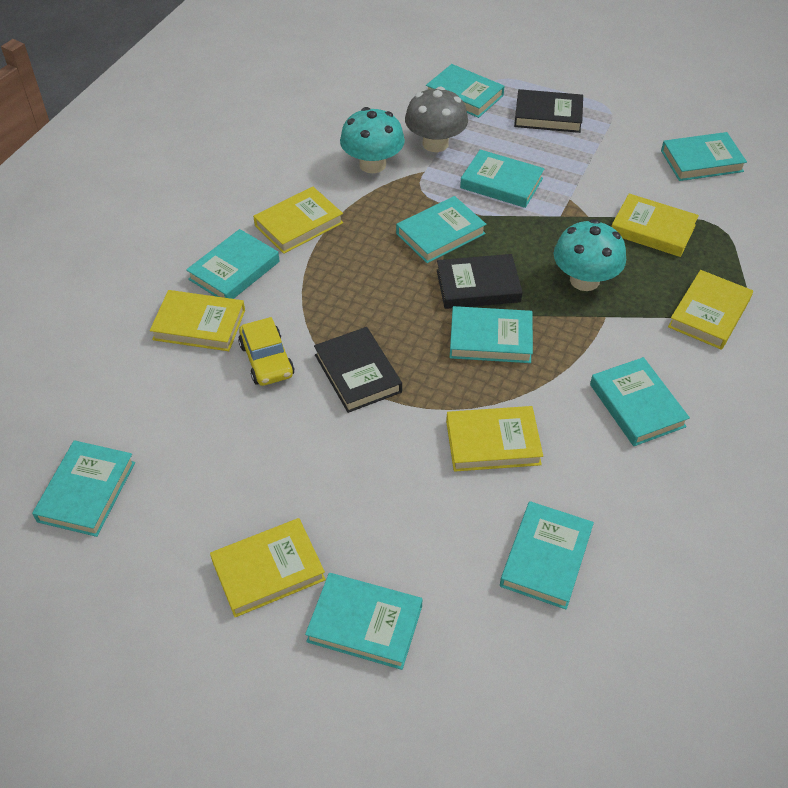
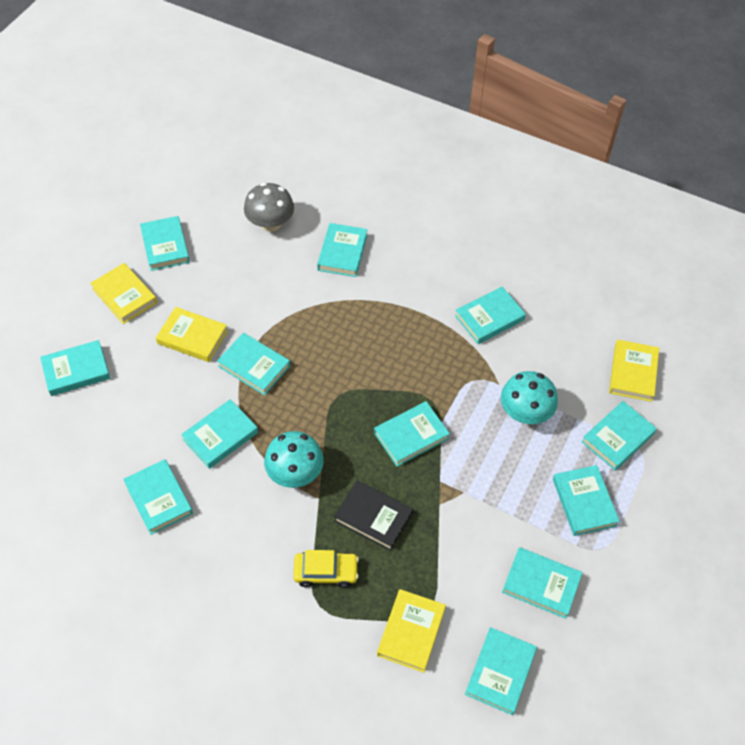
black book: 3 -> 1
turquoise book: 10 -> 12
yellow book: 6 -> 4

